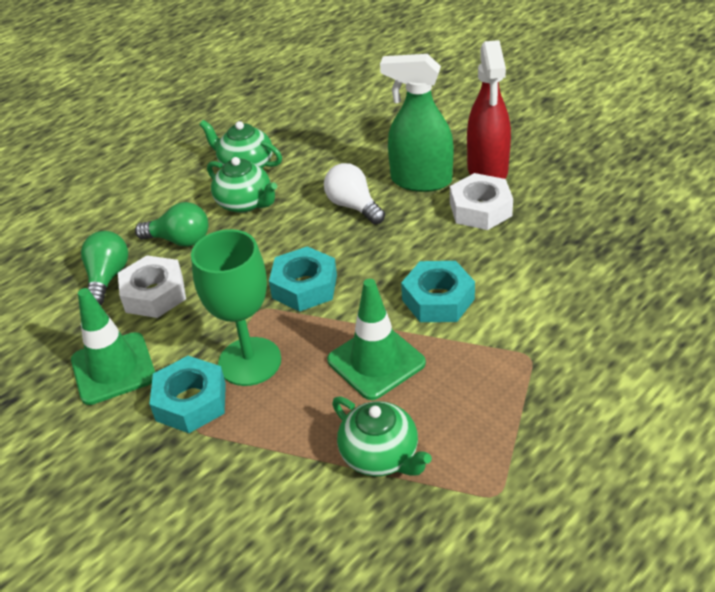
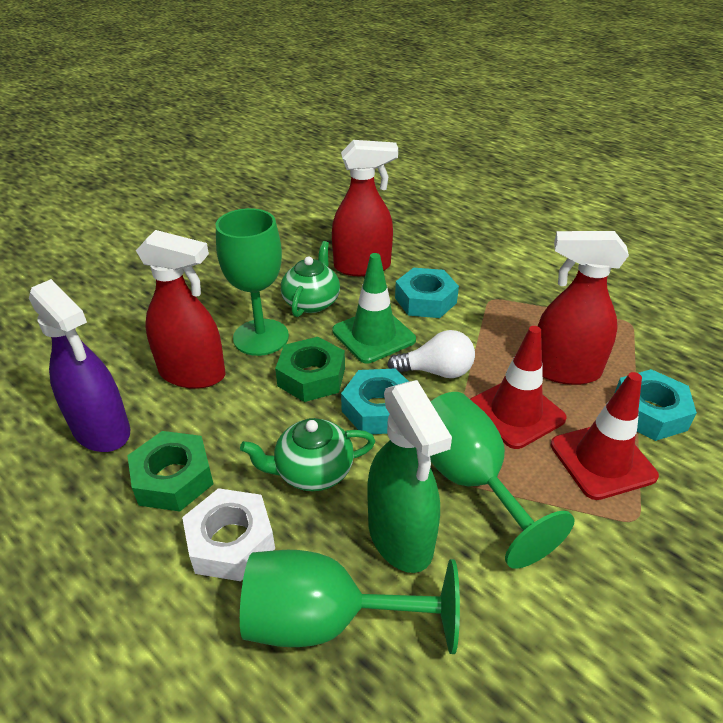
green goblet: 1 -> 3
green light bulb: 2 -> 0
green nut: 0 -> 2
green teapot: 3 -> 2
green traffic cone: 2 -> 1
purple spray bottle: 0 -> 1
red spray bottle: 1 -> 3
red traffic cone: 0 -> 2
white nut: 2 -> 1

